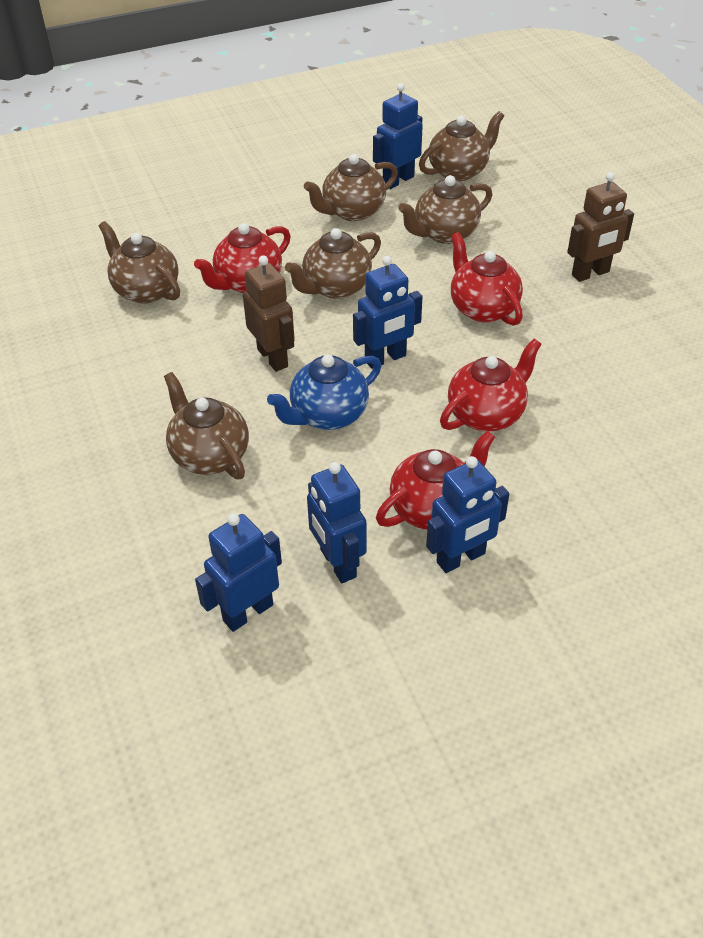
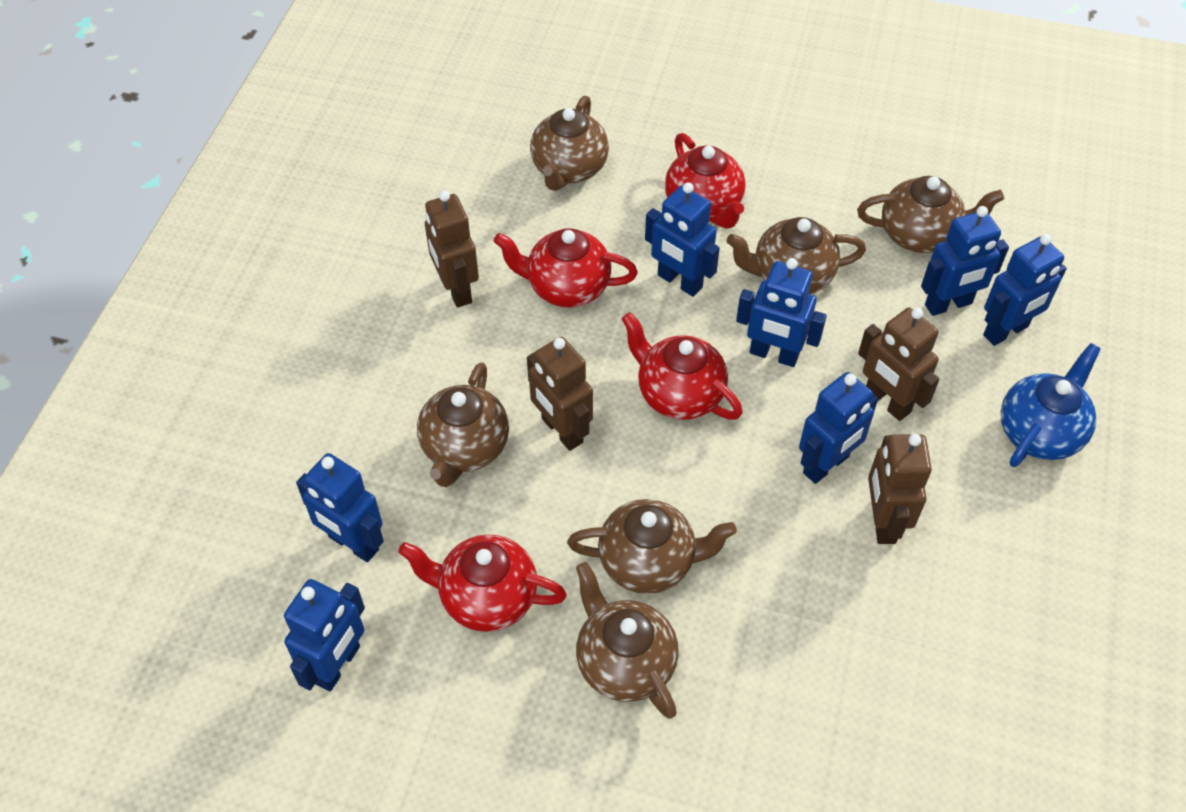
blue robot: 5 -> 7
brown robot: 2 -> 4

